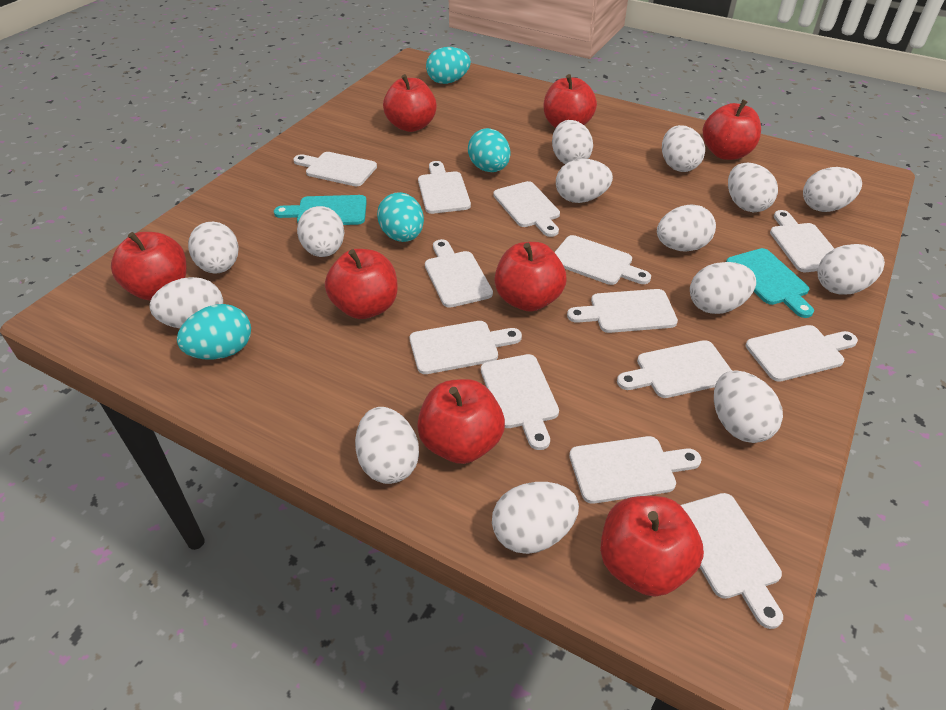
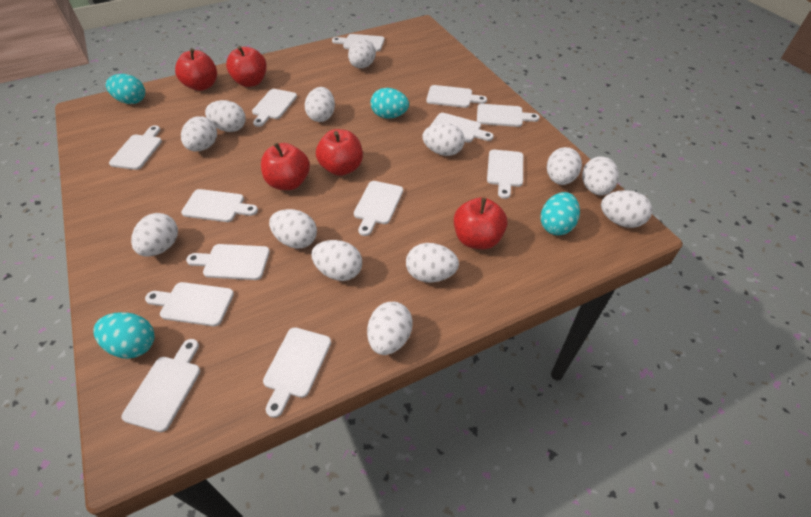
red apple: 8 -> 5
turquoise cutting board: 2 -> 0
white egg: 14 -> 13

